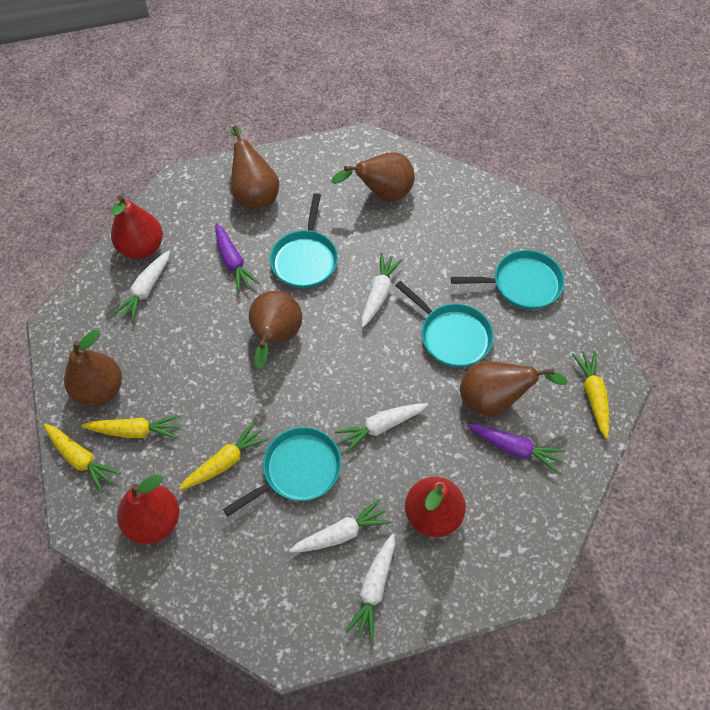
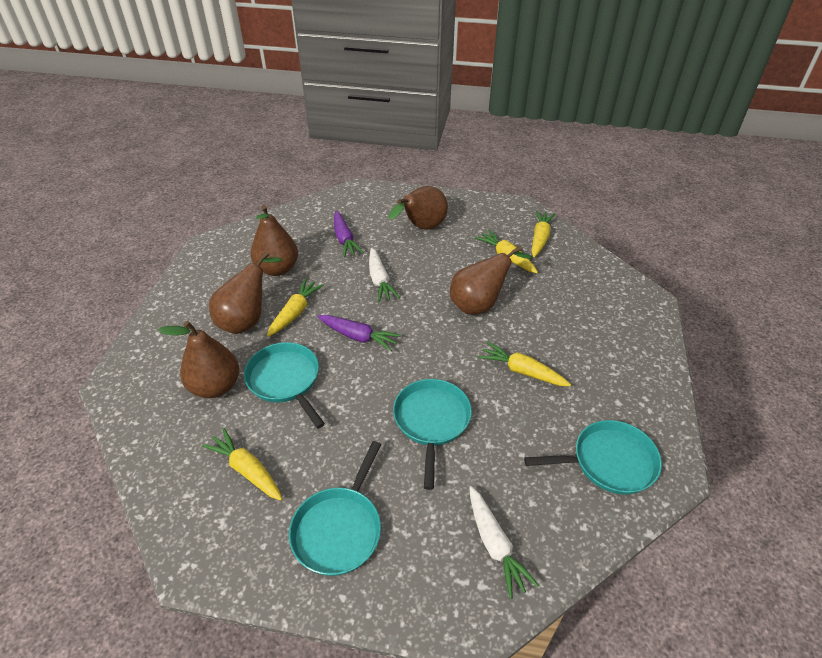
red pear: 3 -> 0
white carrot: 5 -> 2
yellow carrot: 4 -> 5

